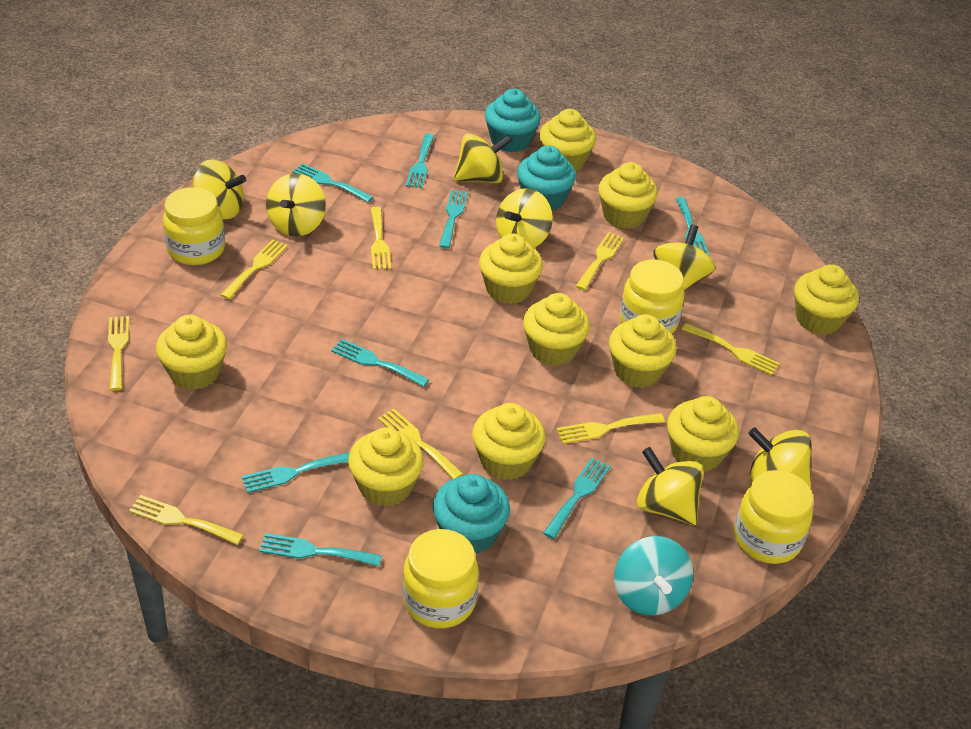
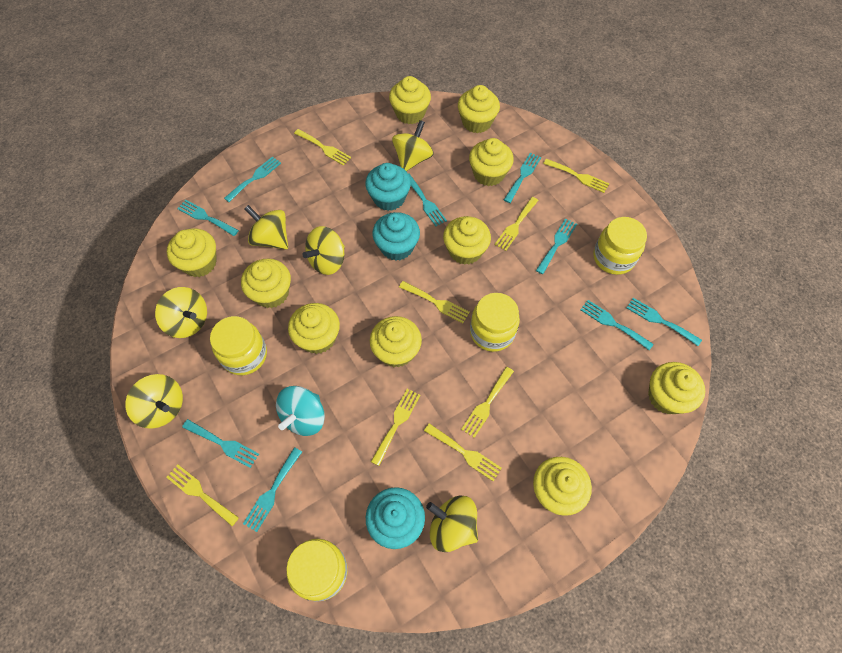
turquoise fork: 8 -> 9
yellow spinning top: 7 -> 6

